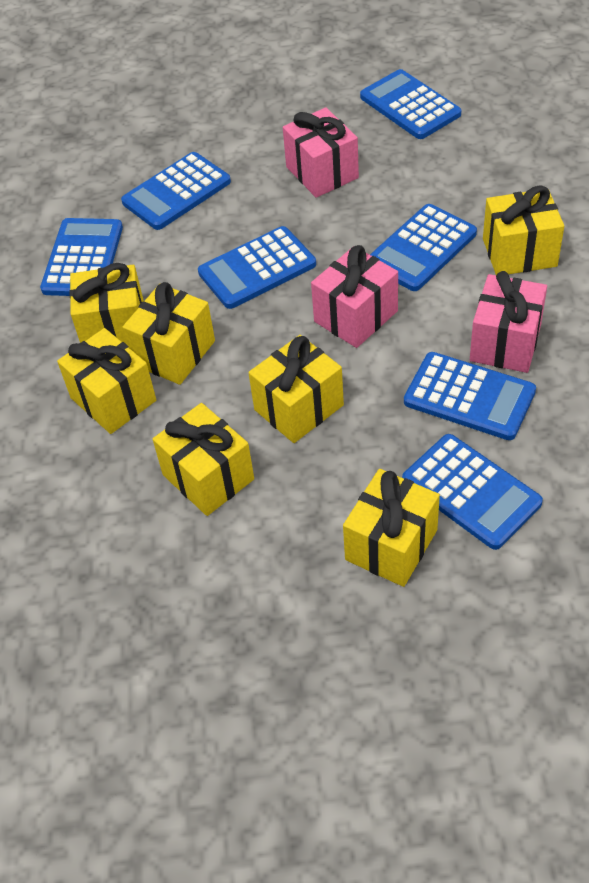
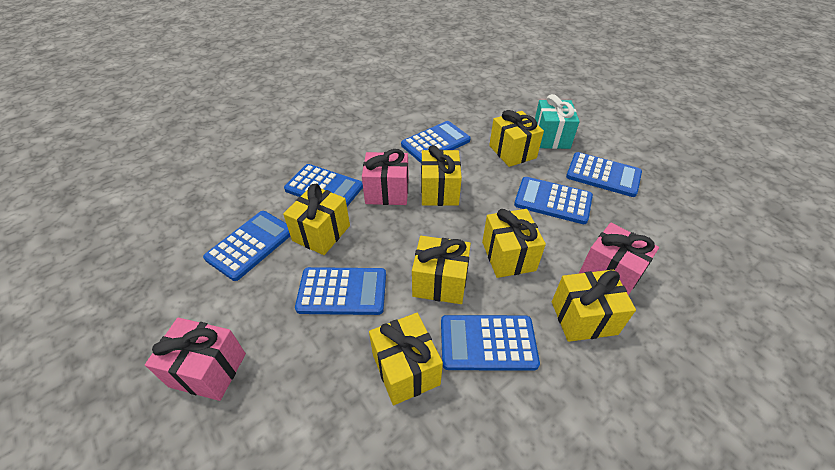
turquoise gift: 0 -> 1

